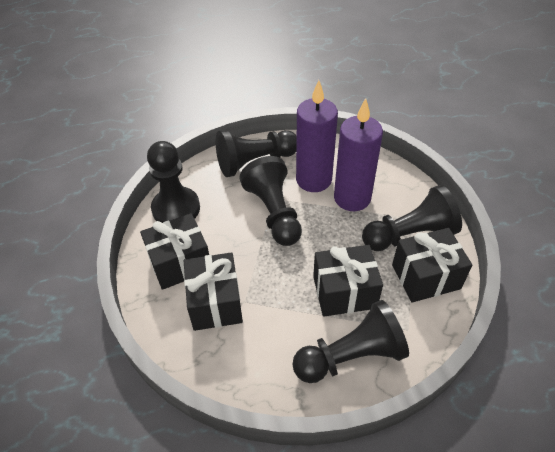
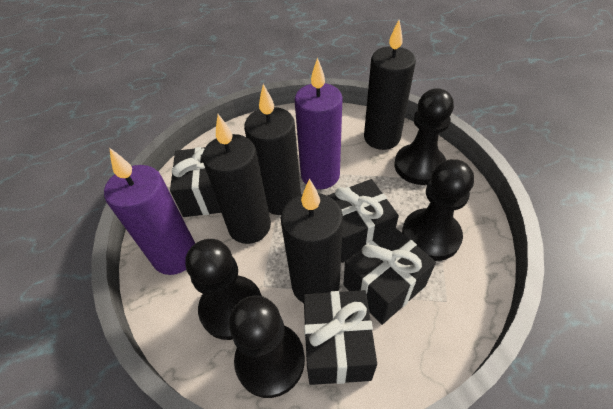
black candle: 0 -> 4
black pawn: 5 -> 4

